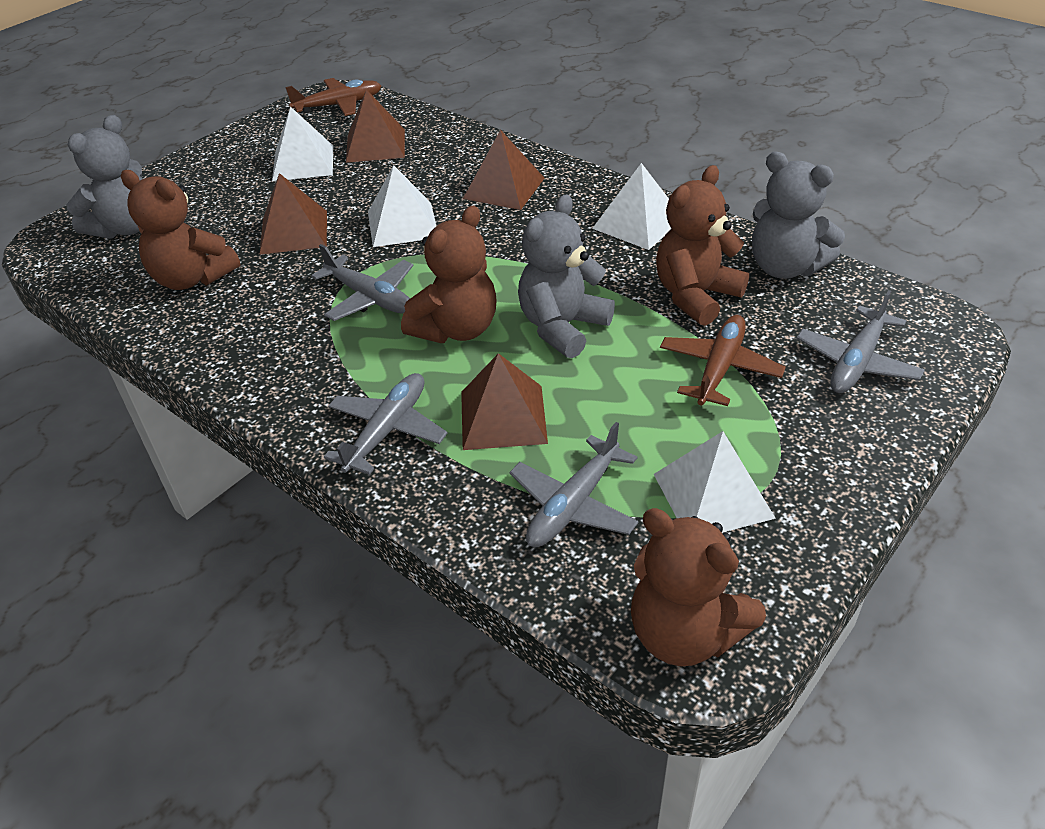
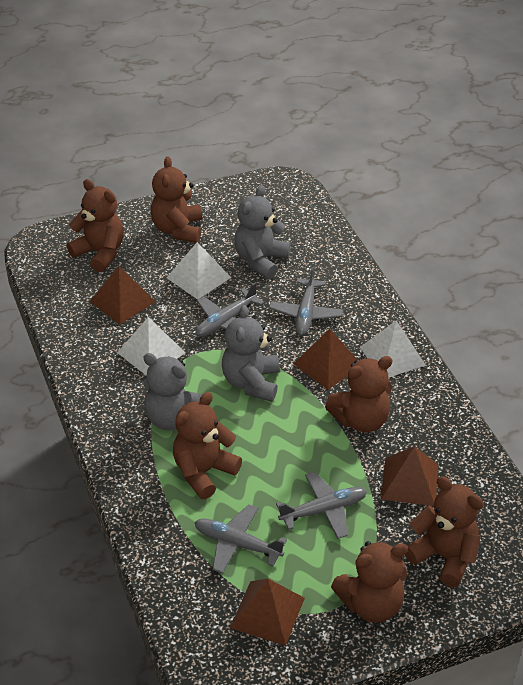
brown plane: 2 -> 0
brown teddy bear: 4 -> 6
white pyramid: 4 -> 3

